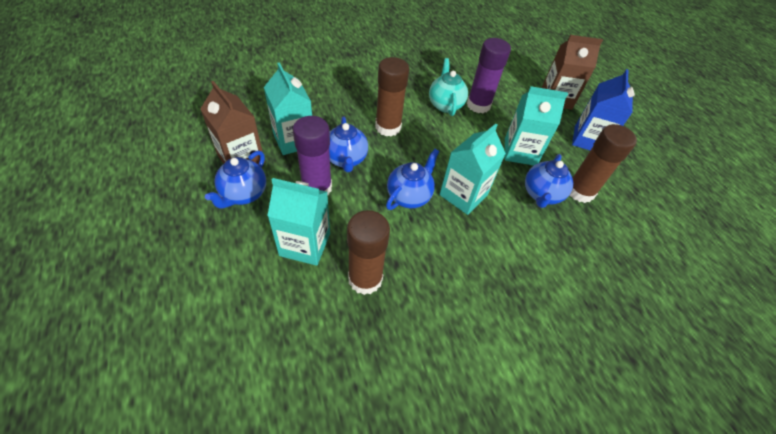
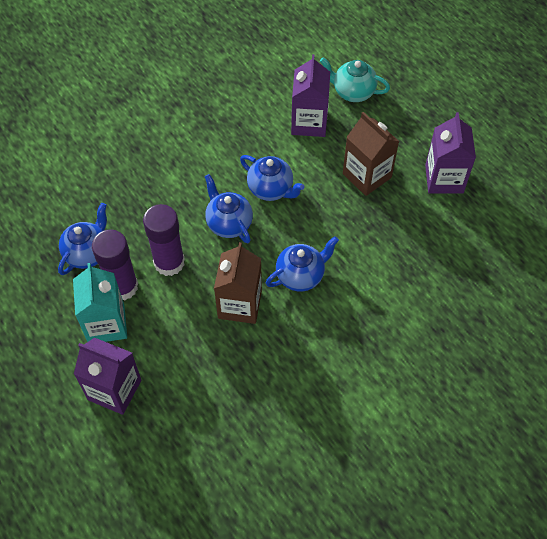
blue carton: 1 -> 0
brown glue stick: 3 -> 0
purple carton: 0 -> 3
turquoise carton: 4 -> 1

